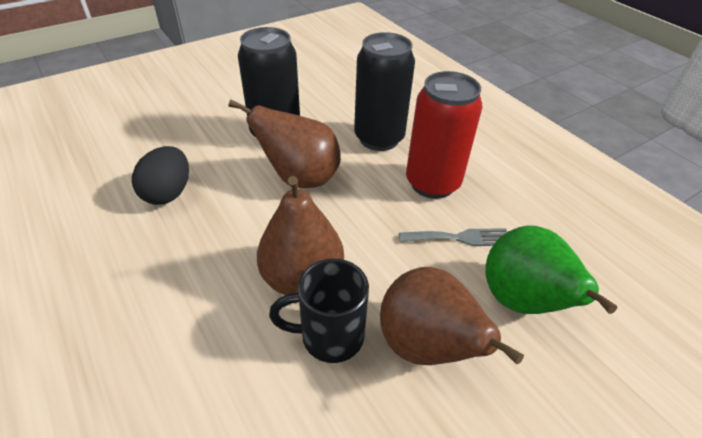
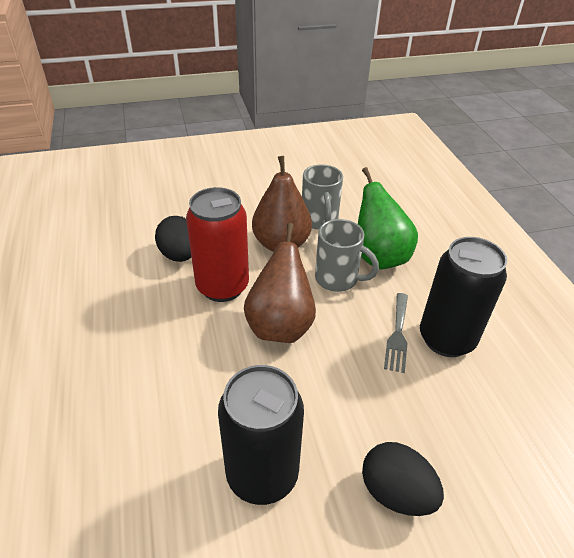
black egg: 1 -> 2
black mug: 1 -> 0
brown pear: 3 -> 2
grey mug: 0 -> 2

